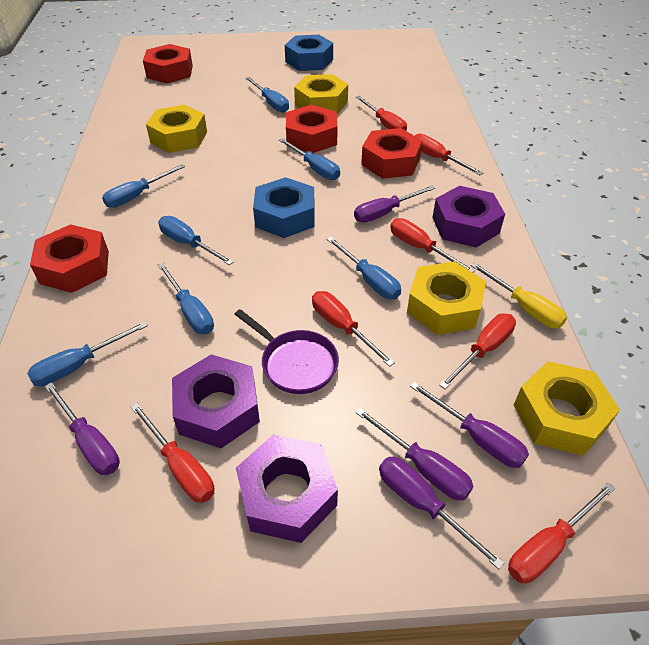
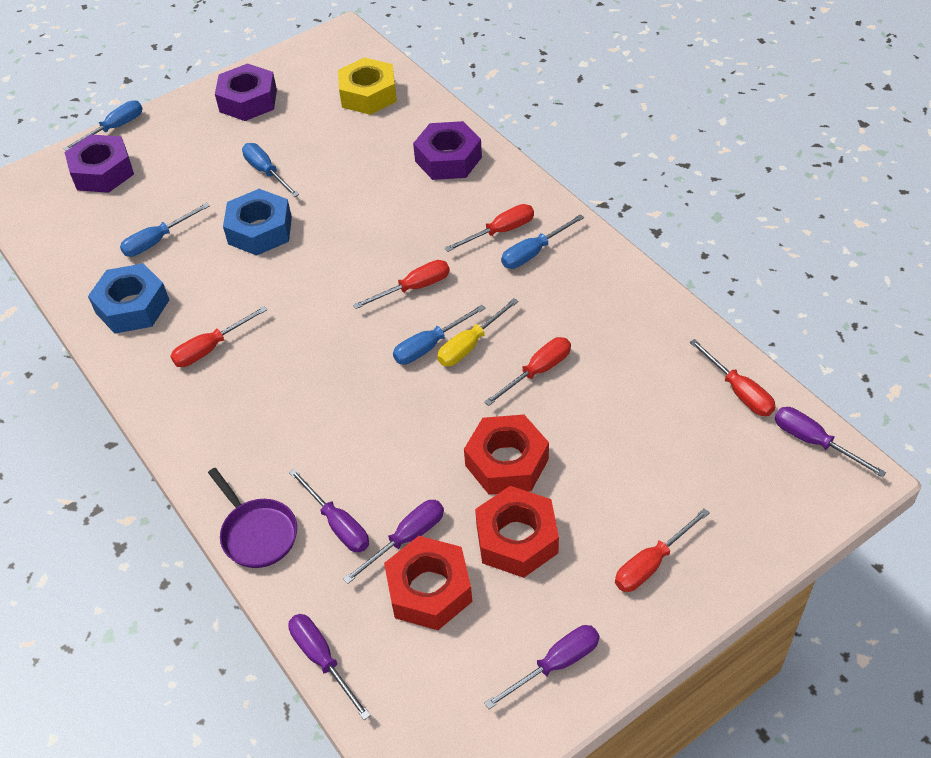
blue screwdriver: 7 -> 5
red nut: 4 -> 3
red screwdriver: 7 -> 6
yellow nut: 4 -> 1

